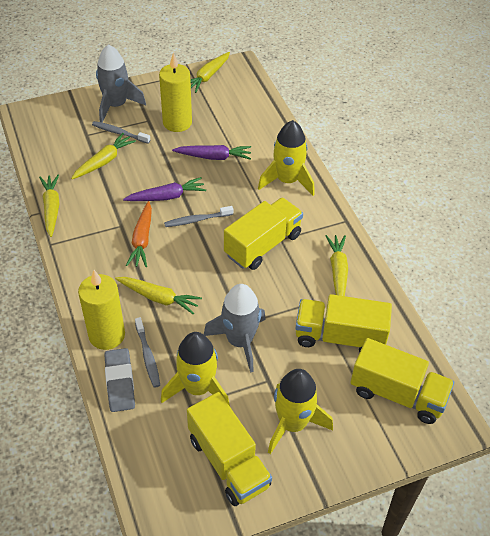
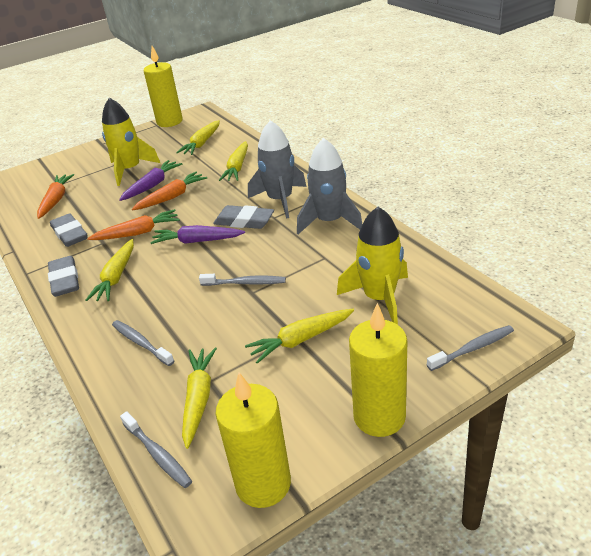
grey eraser: 1 -> 3
grey toothbrush: 3 -> 4
orange carrot: 1 -> 3
yellow candle: 2 -> 3
yellow rocket: 3 -> 2
yellow truck: 4 -> 0

